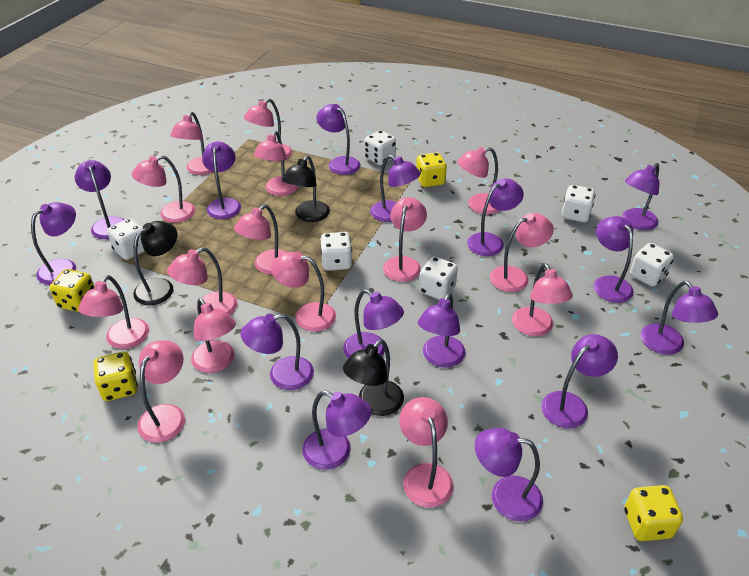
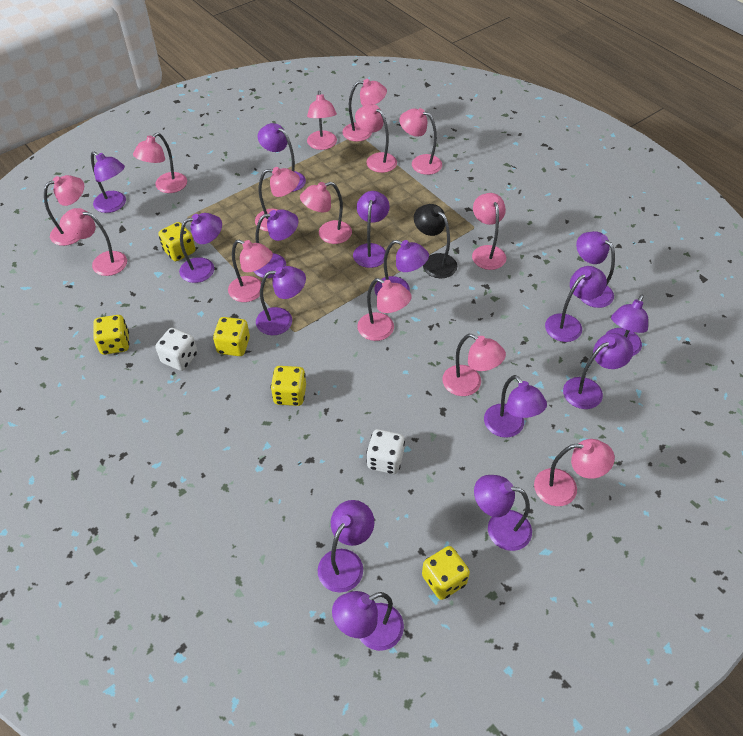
black lamp: 3 -> 1
pink lamp: 15 -> 14
white dice: 6 -> 2
yellow dice: 4 -> 5

